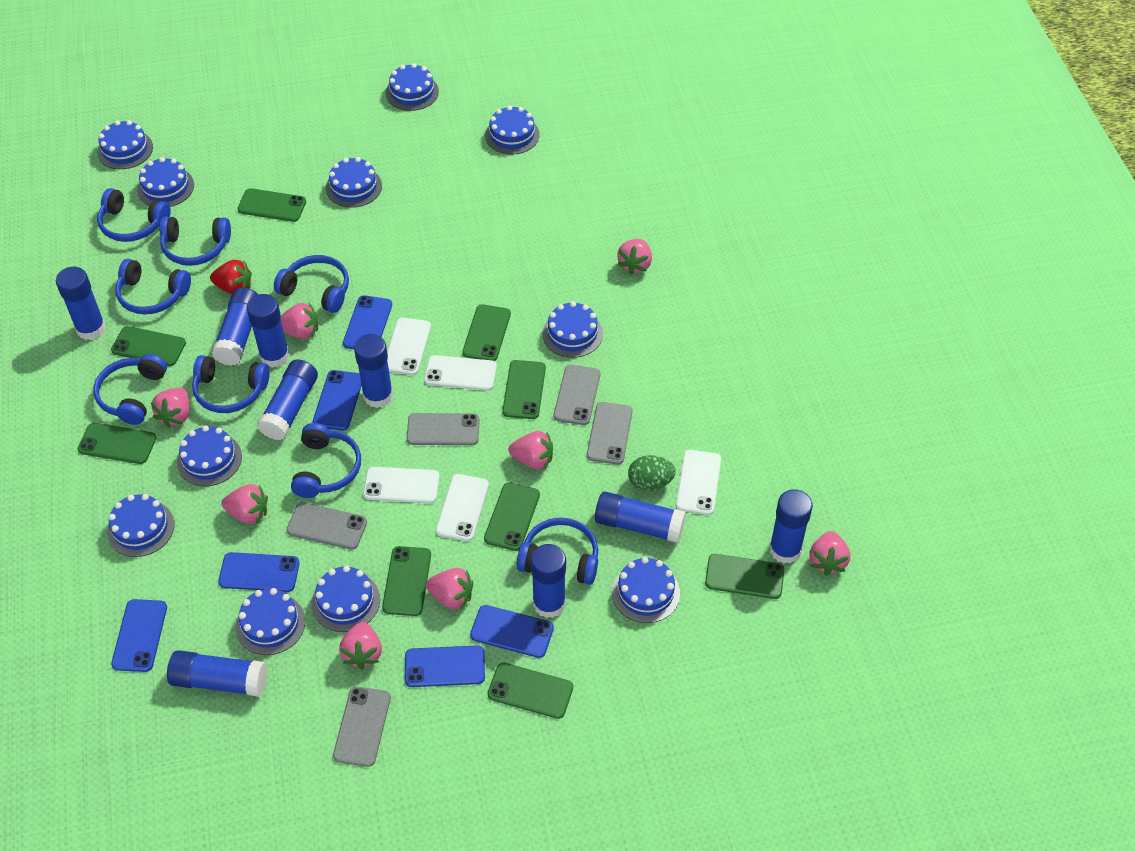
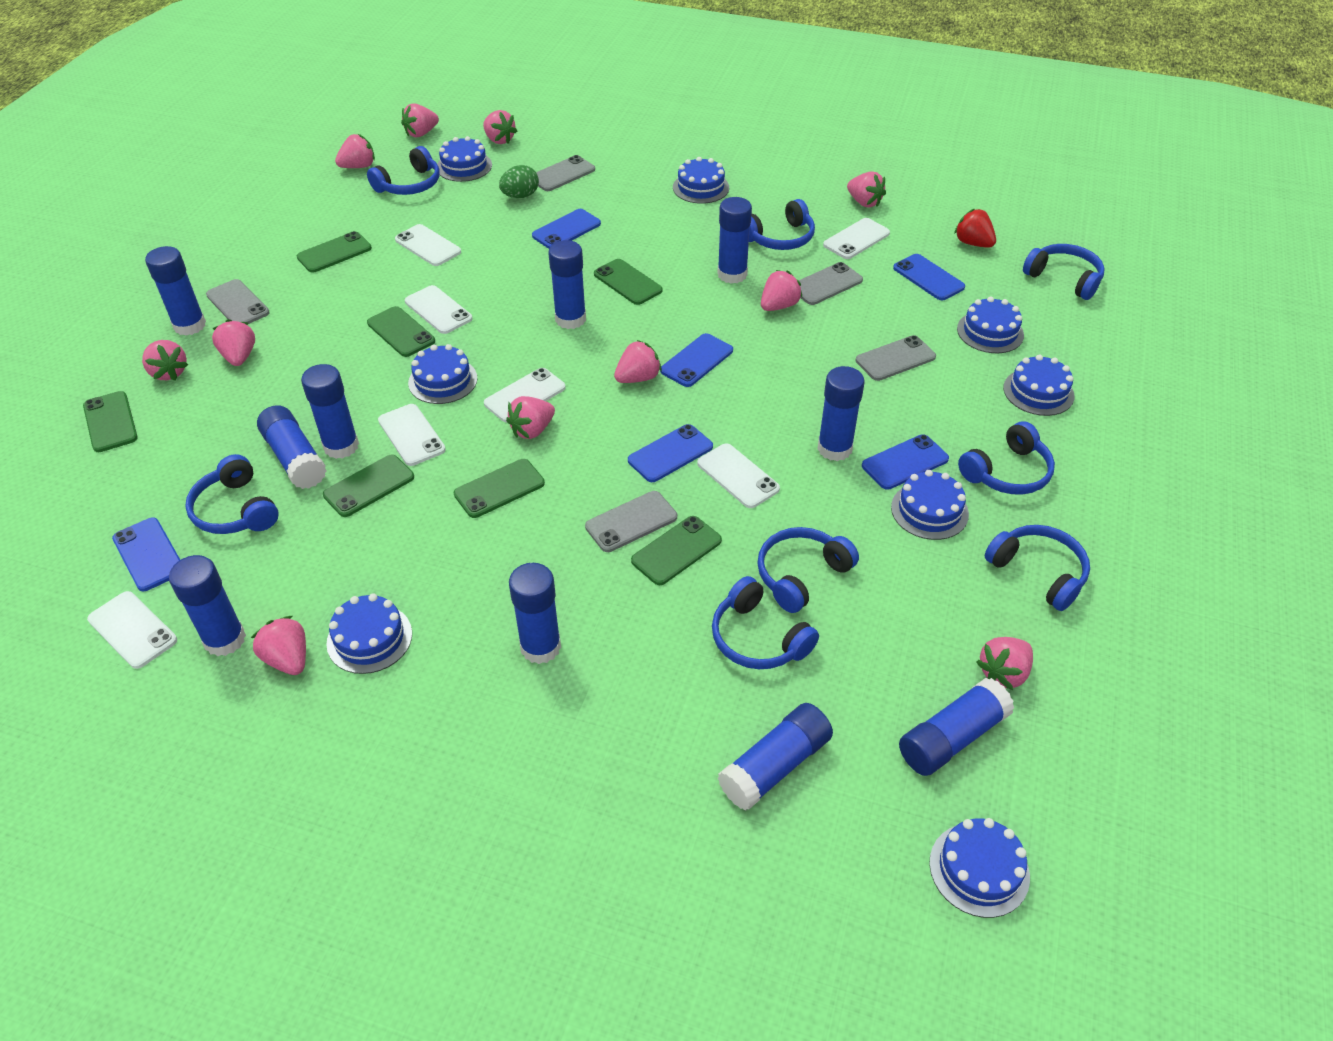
blue cake: 11 -> 8
blue glue stick: 9 -> 10
green phone: 9 -> 7
pink strawberry: 8 -> 11
white phone: 5 -> 7

